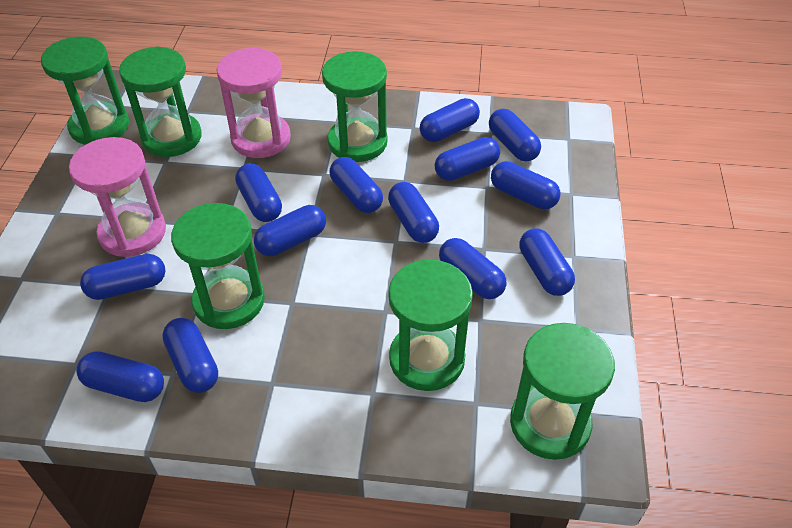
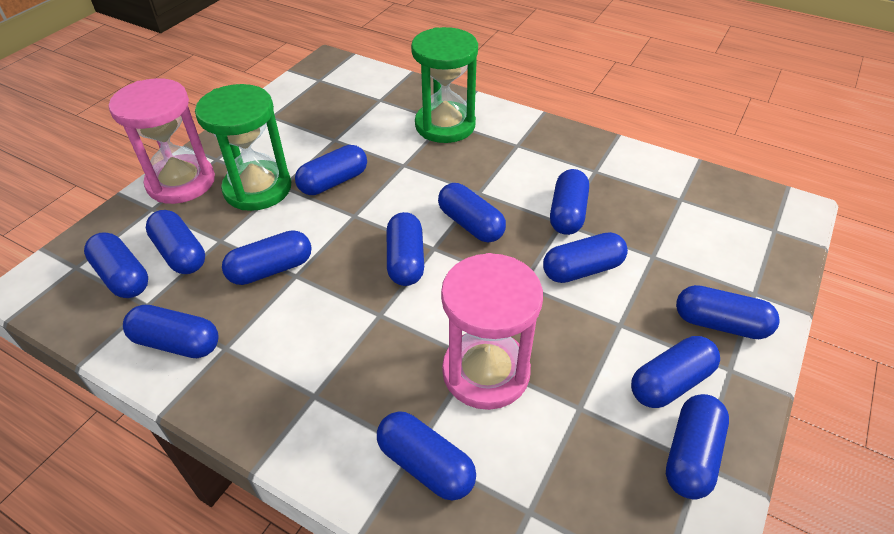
green hourglass: 6 -> 2

